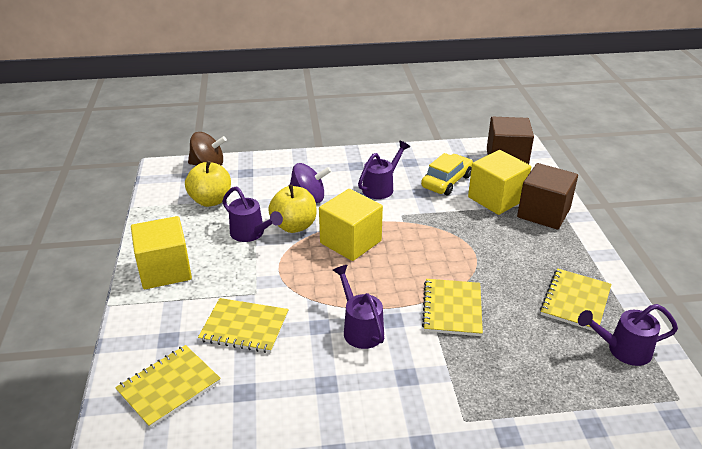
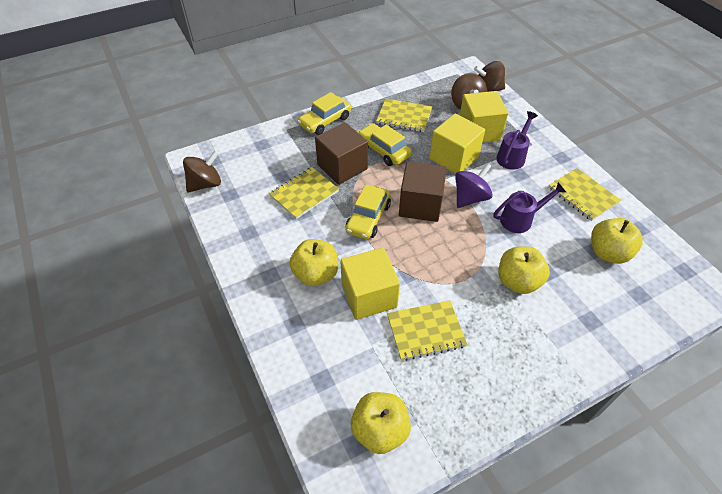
brown spinning top: 1 -> 3
purple watering can: 4 -> 2
yellow apple: 2 -> 4
yellow car: 1 -> 3

